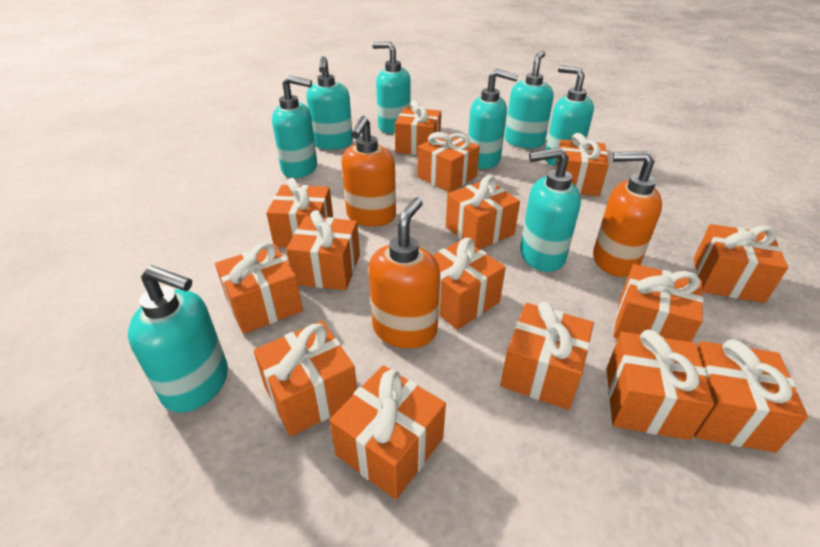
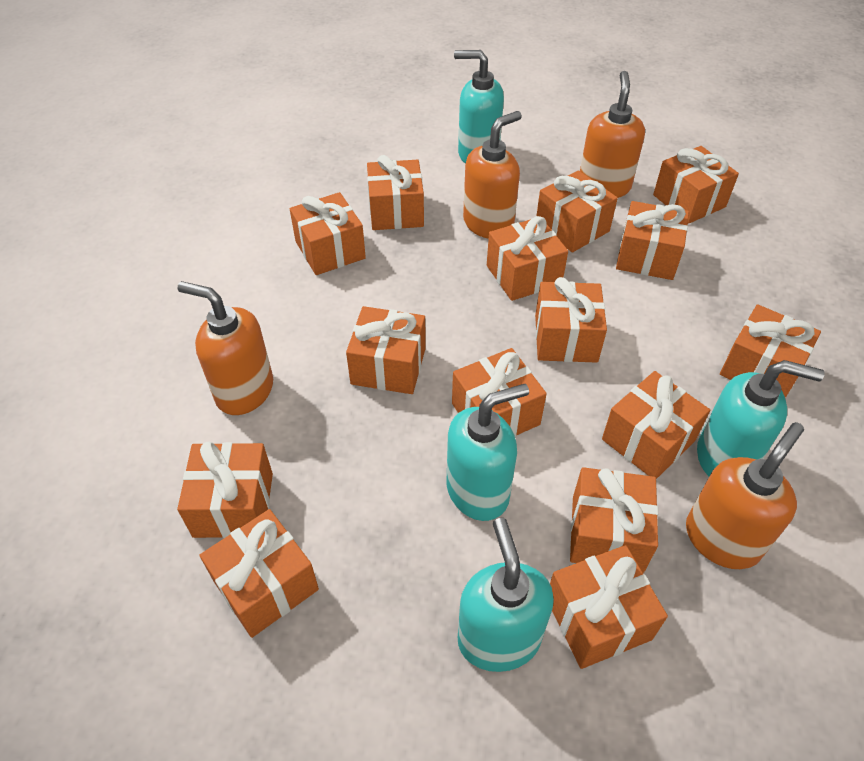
orange soap dispenser: 3 -> 4
turquoise soap dispenser: 8 -> 4

